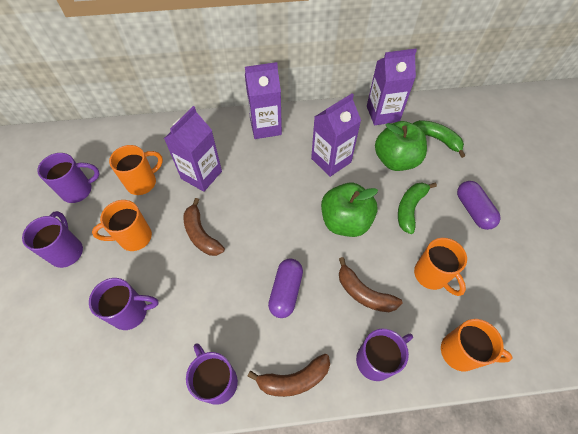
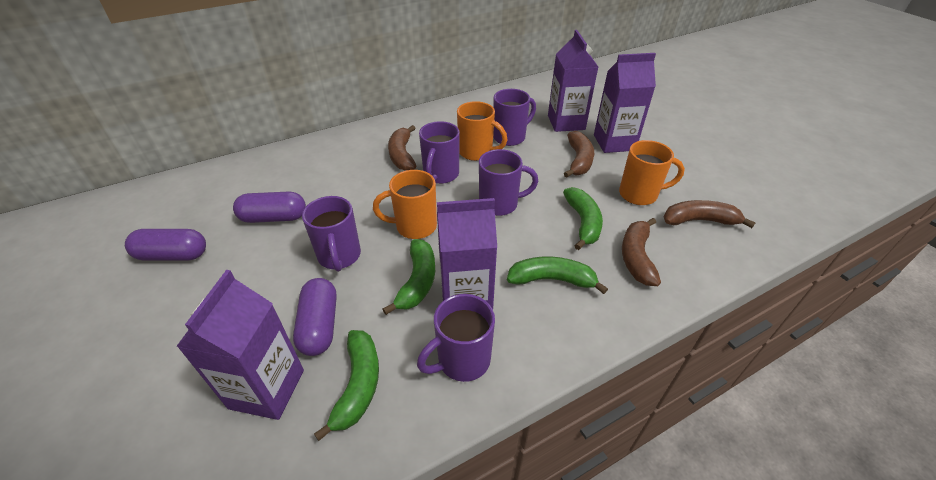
brown banana: 3 -> 4
green apple: 2 -> 0
green banana: 2 -> 4
orange mug: 4 -> 3
purple capsule: 2 -> 3

